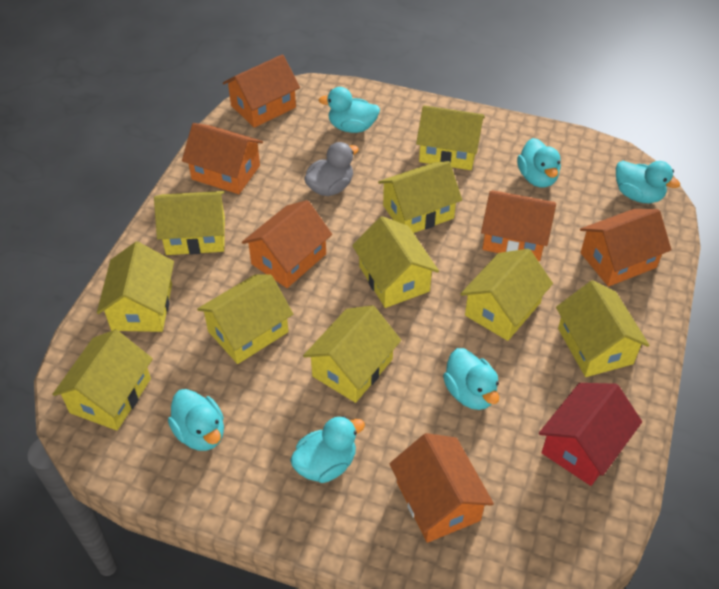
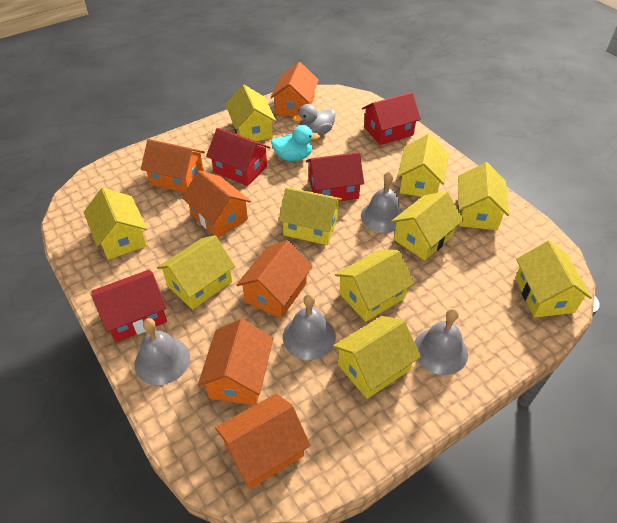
grey bell: 0 -> 4
red house: 1 -> 4
turquoise duck: 6 -> 1

